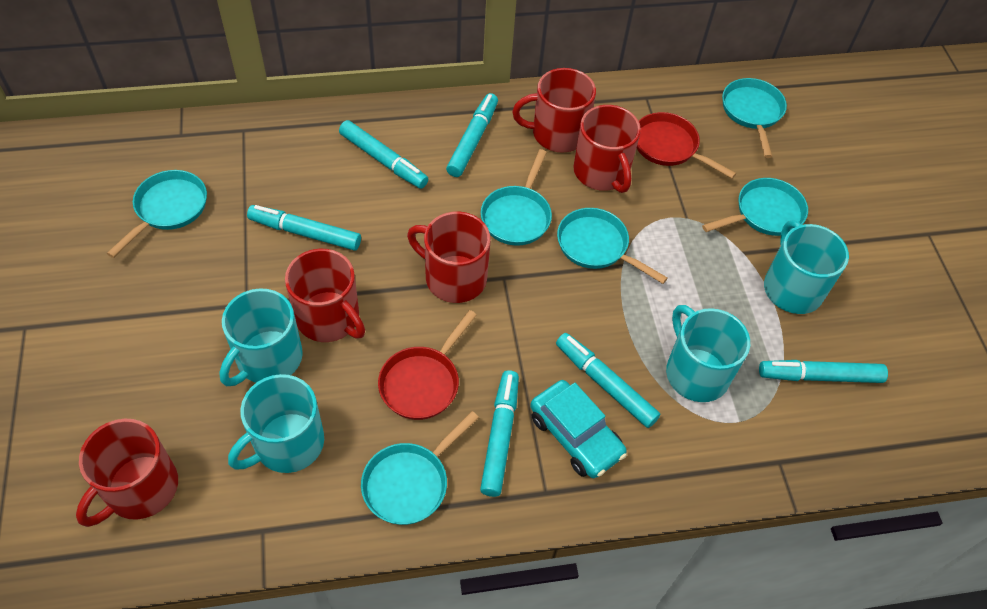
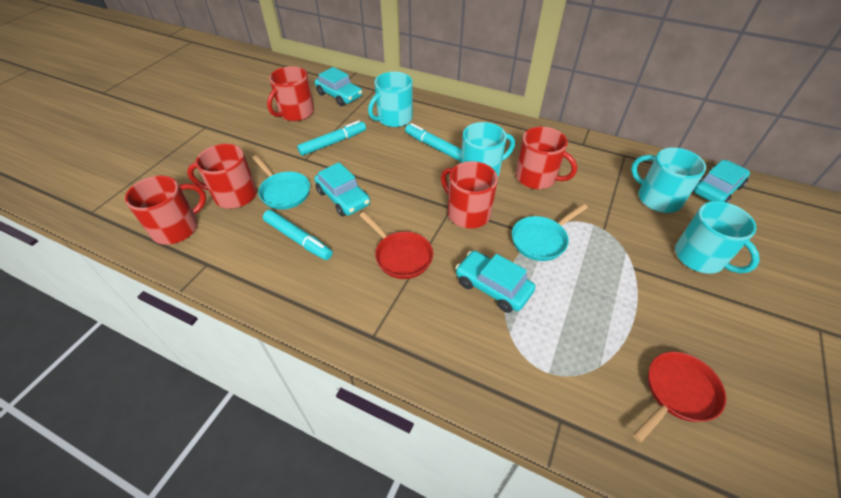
turquoise car: 1 -> 4
turquoise marker: 6 -> 3
turquoise pan: 6 -> 2

